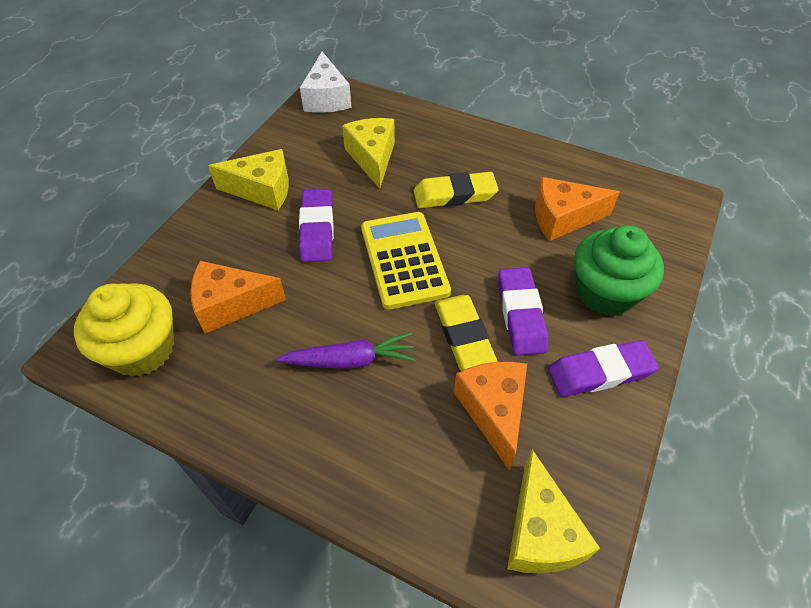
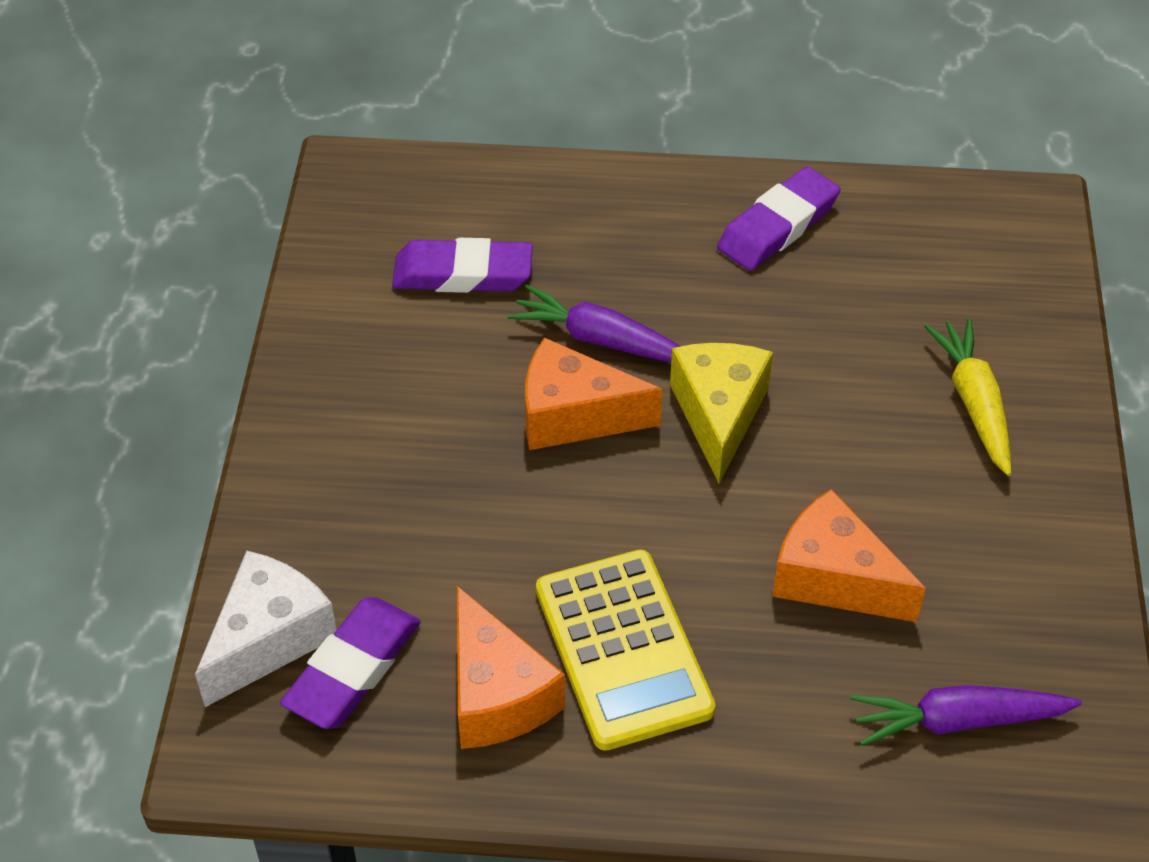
green cupcake: 1 -> 0
purple carrot: 1 -> 2
yellow carrot: 0 -> 1
yellow cheese: 3 -> 1
yellow cupcake: 1 -> 0
yellow eraser: 2 -> 0

